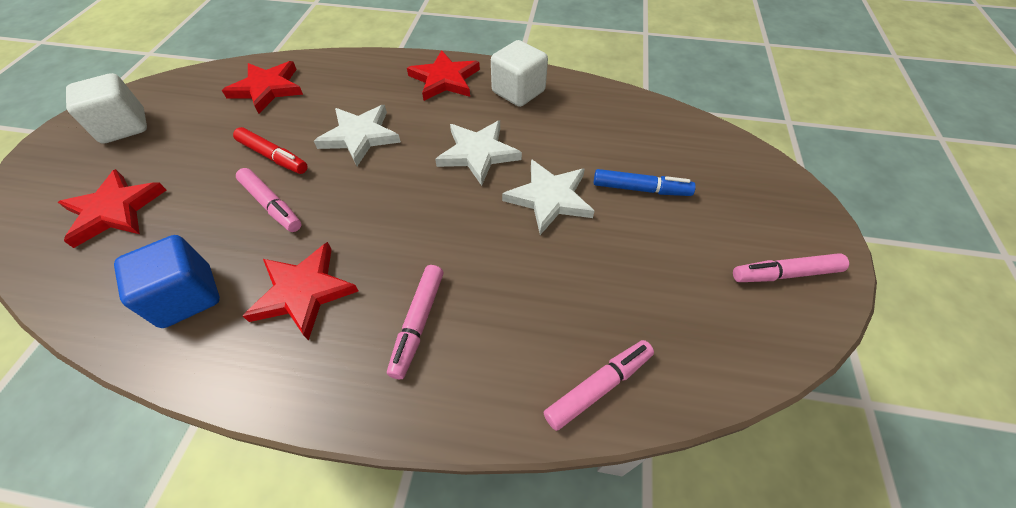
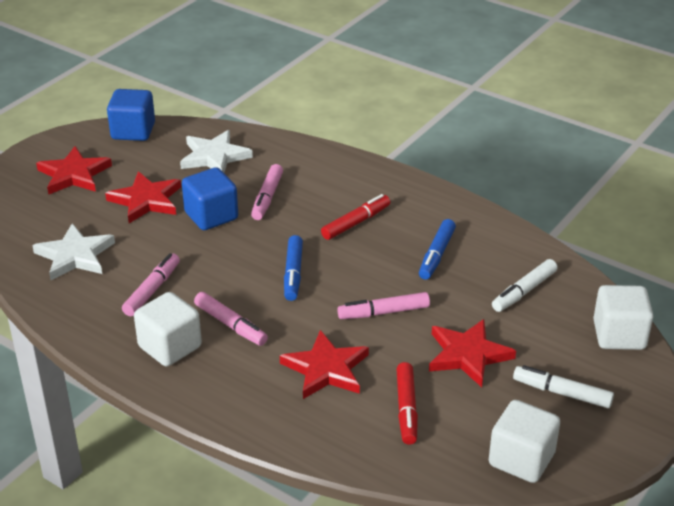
blue cube: 1 -> 2
blue marker: 1 -> 2
red marker: 1 -> 2
white cube: 2 -> 3
white marker: 0 -> 2
white star: 3 -> 2

